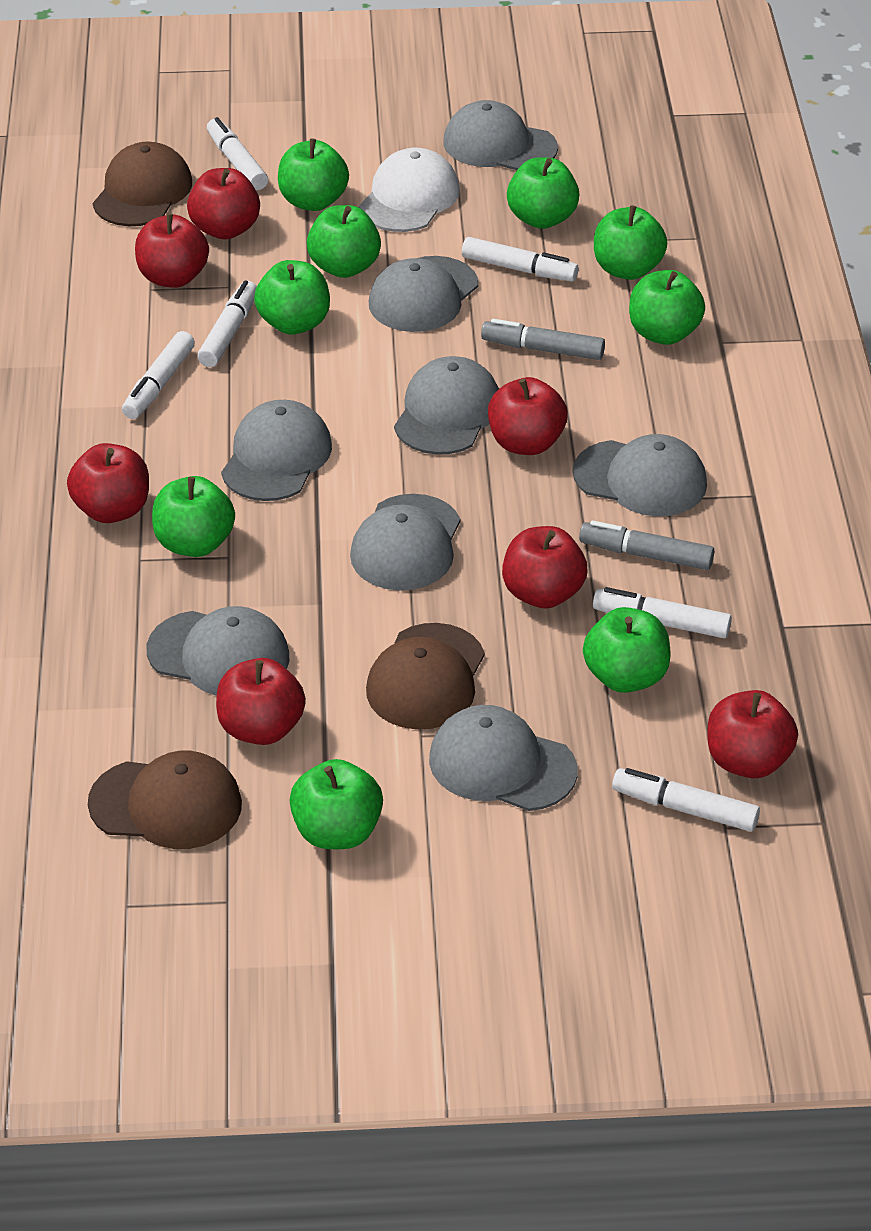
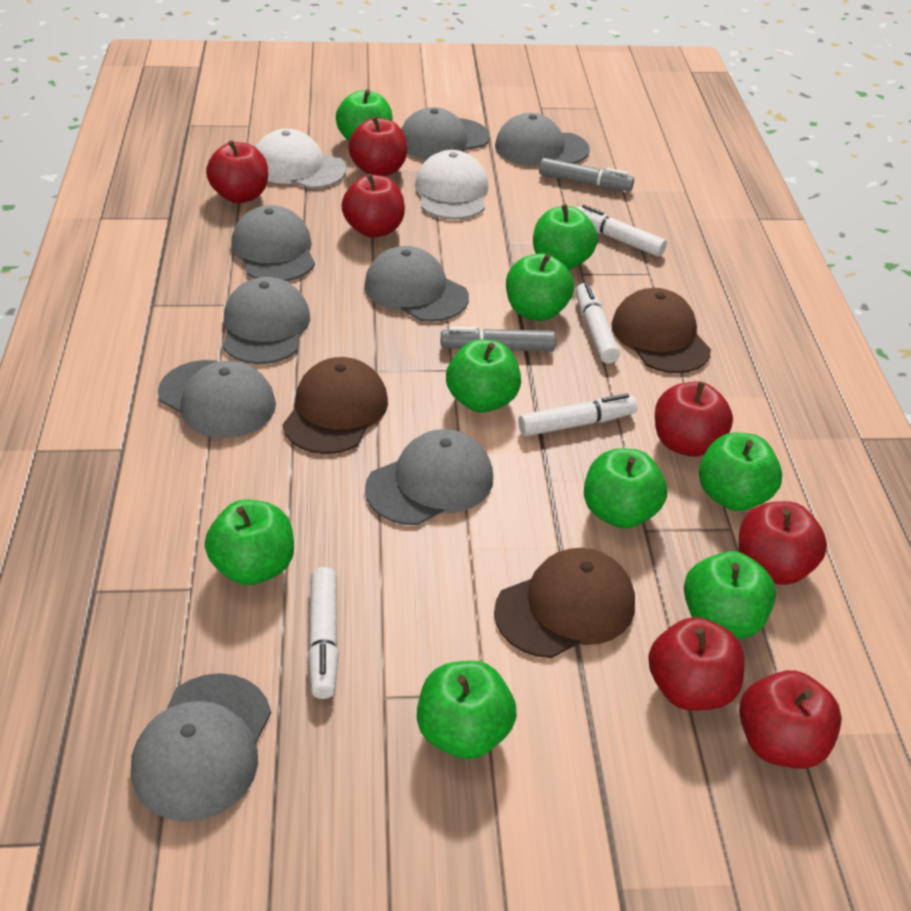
white cap: 1 -> 2
white marker: 6 -> 4

